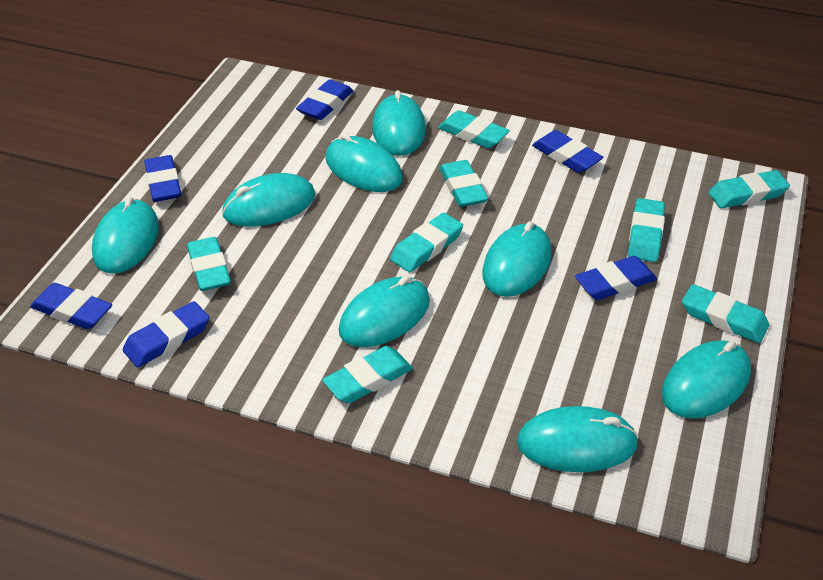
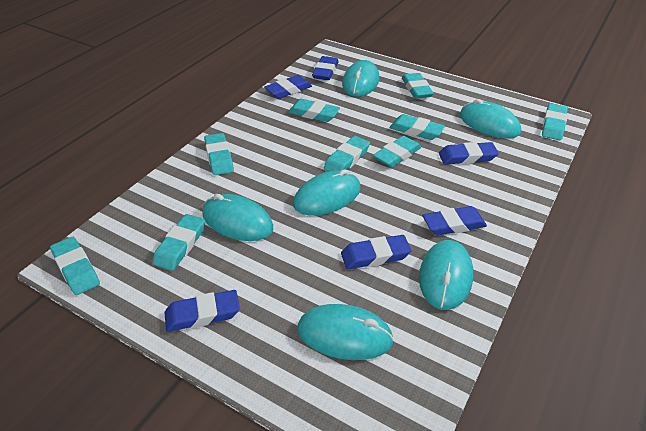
turquoise eraser: 8 -> 9
turquoise mouse: 8 -> 6

